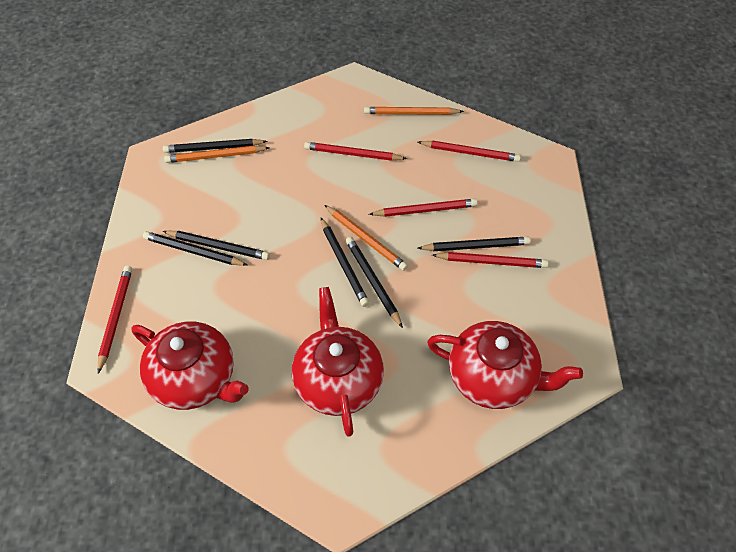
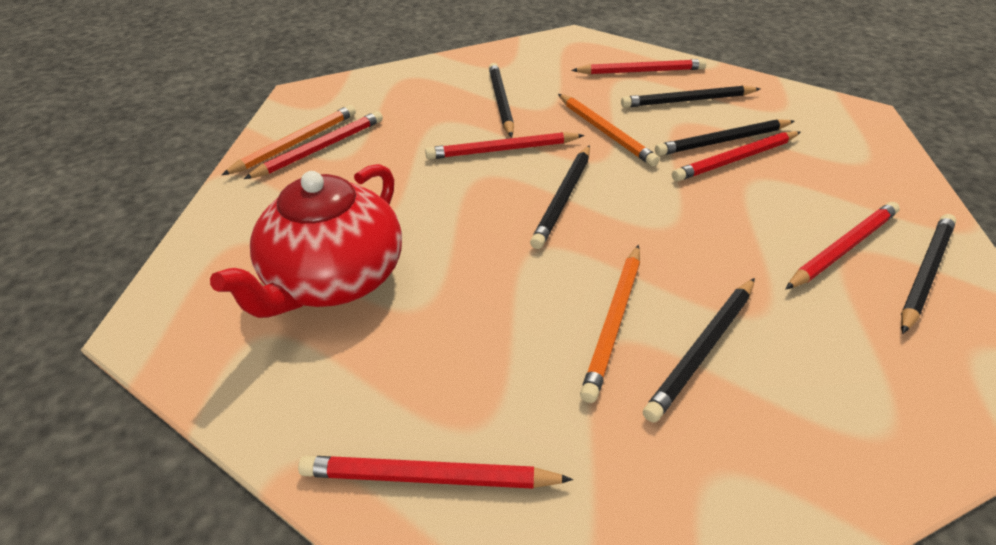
red pencil: 5 -> 6
red teapot: 3 -> 1

